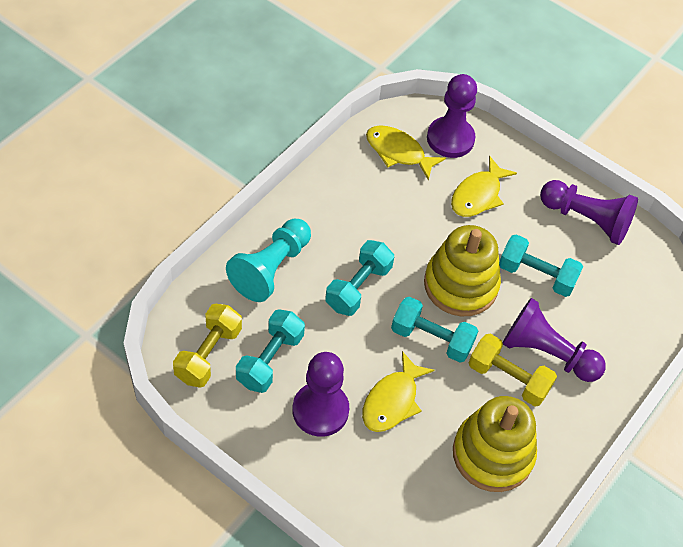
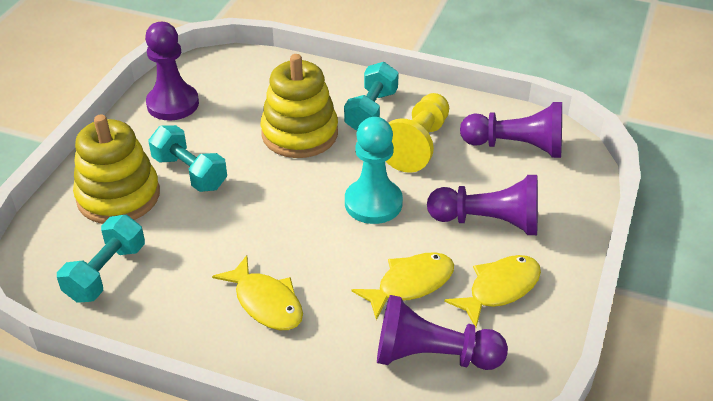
turquoise dumbbell: 4 -> 3
yellow dumbbell: 2 -> 0
yellow pawn: 0 -> 1

